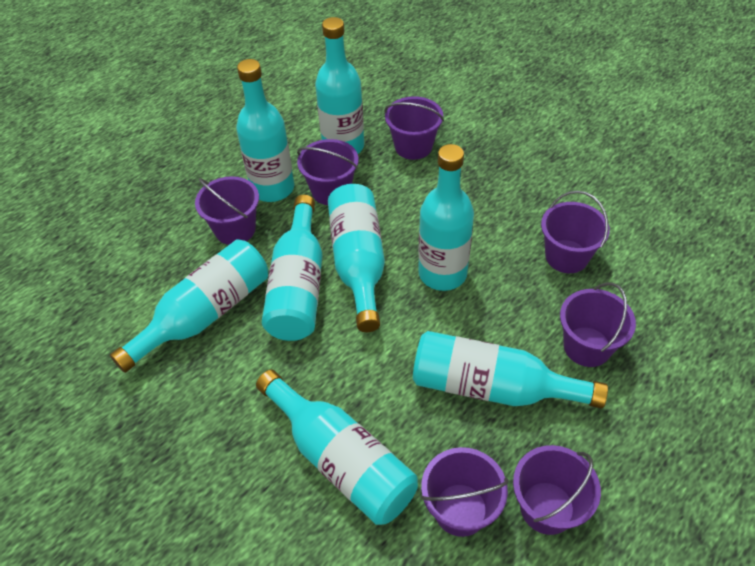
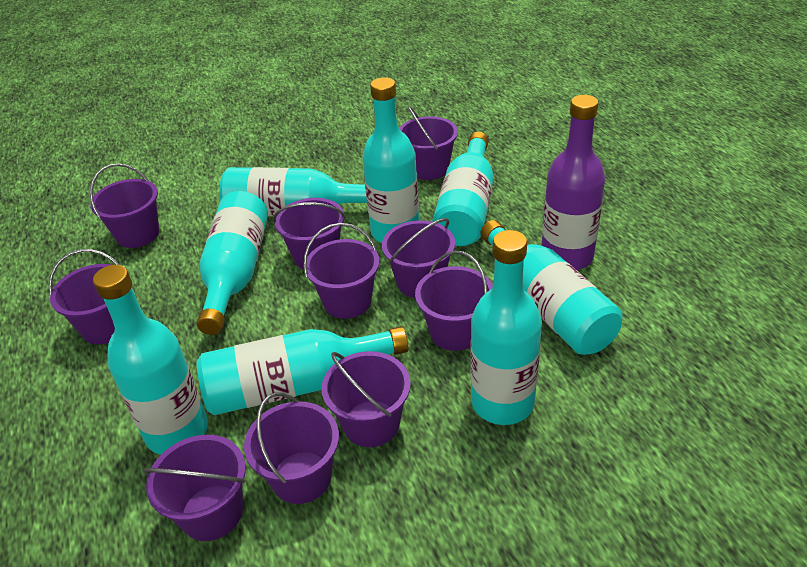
purple bottle: 0 -> 1
purple bucket: 7 -> 10

